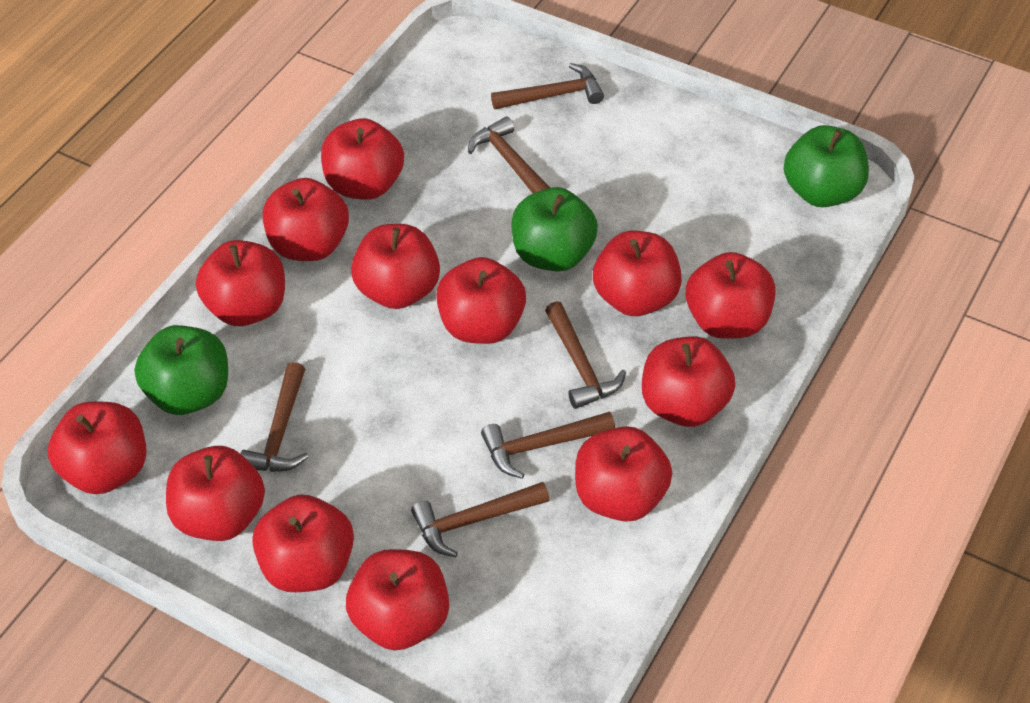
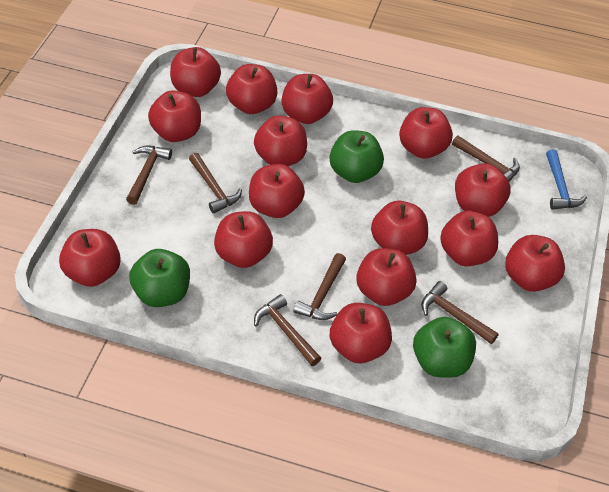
blue hammer: 0 -> 1
red apple: 13 -> 15

